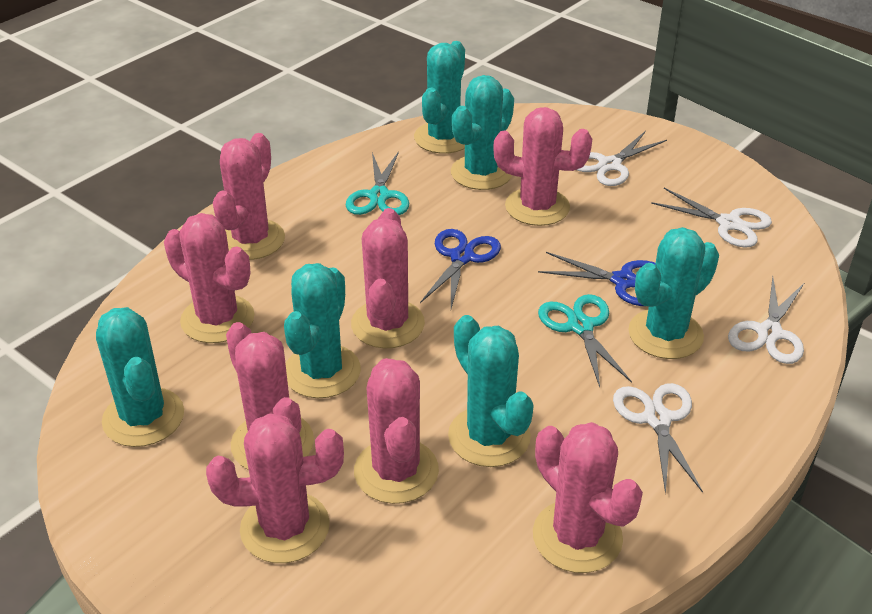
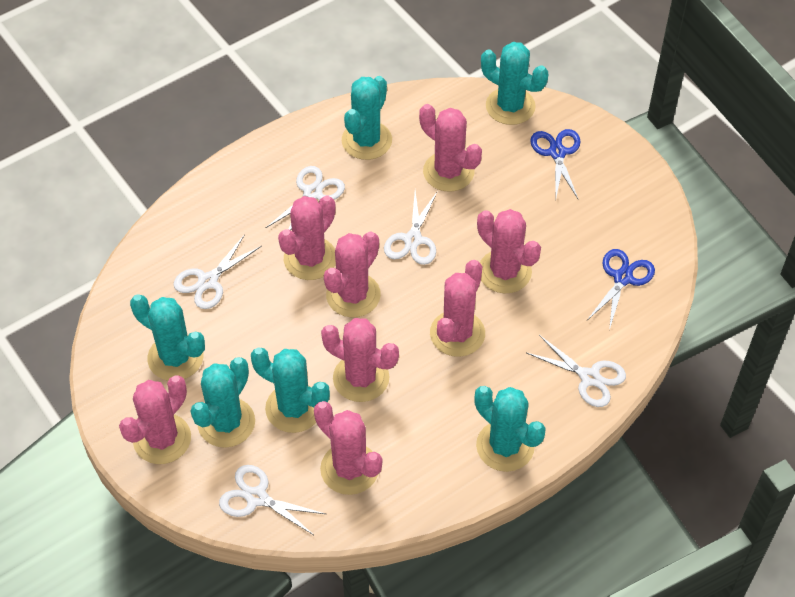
turquoise scissors: 2 -> 0
white scissors: 4 -> 5

